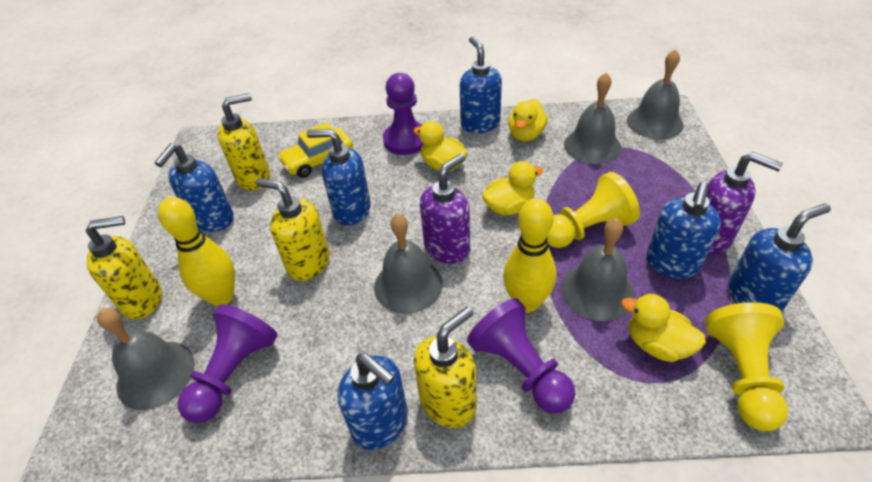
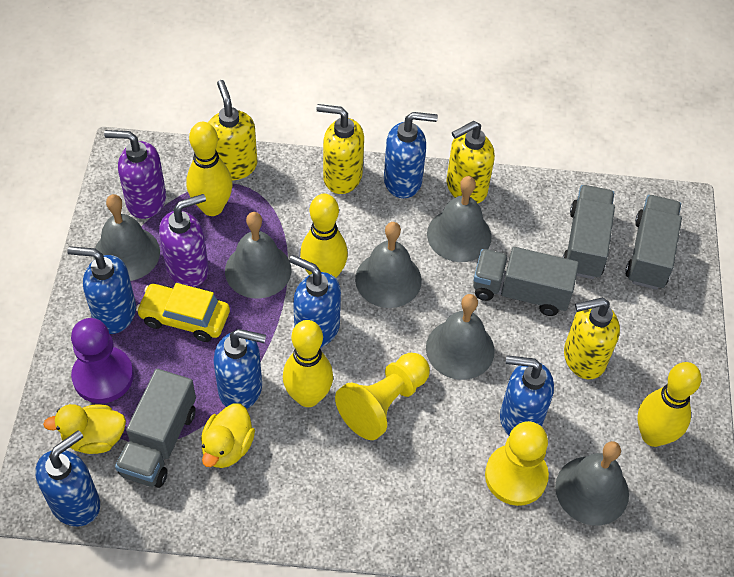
grey bell: 5 -> 6
grey truck: 0 -> 4
purple pawn: 3 -> 1
yellow bowling pin: 2 -> 4
yellow duck: 4 -> 2

